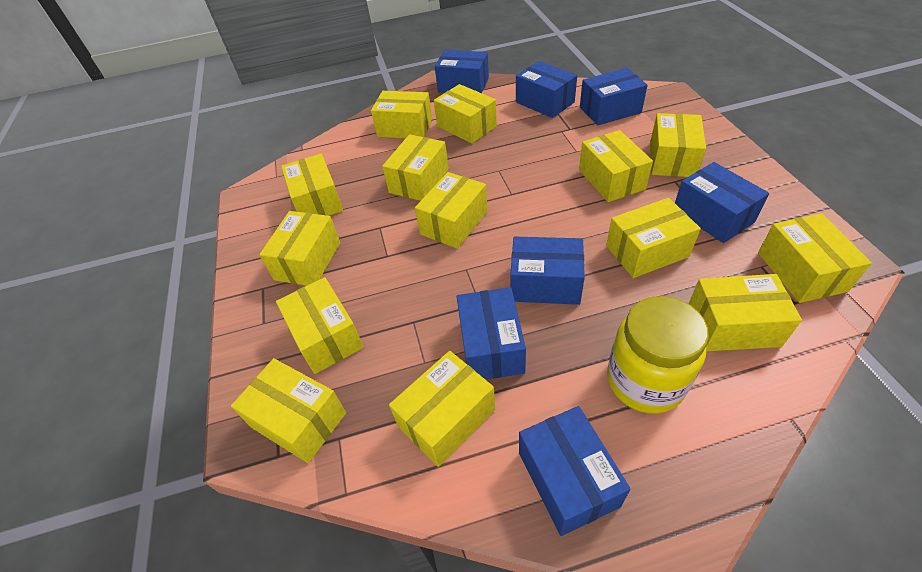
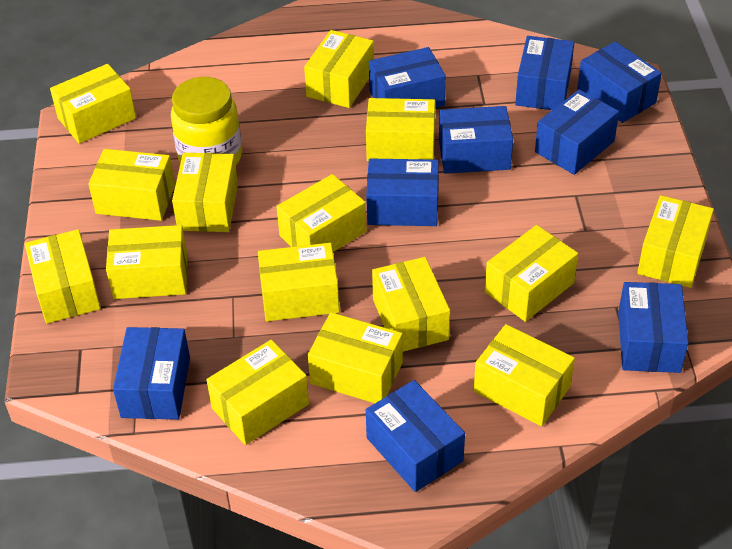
blue box: 7 -> 9
yellow box: 14 -> 15

